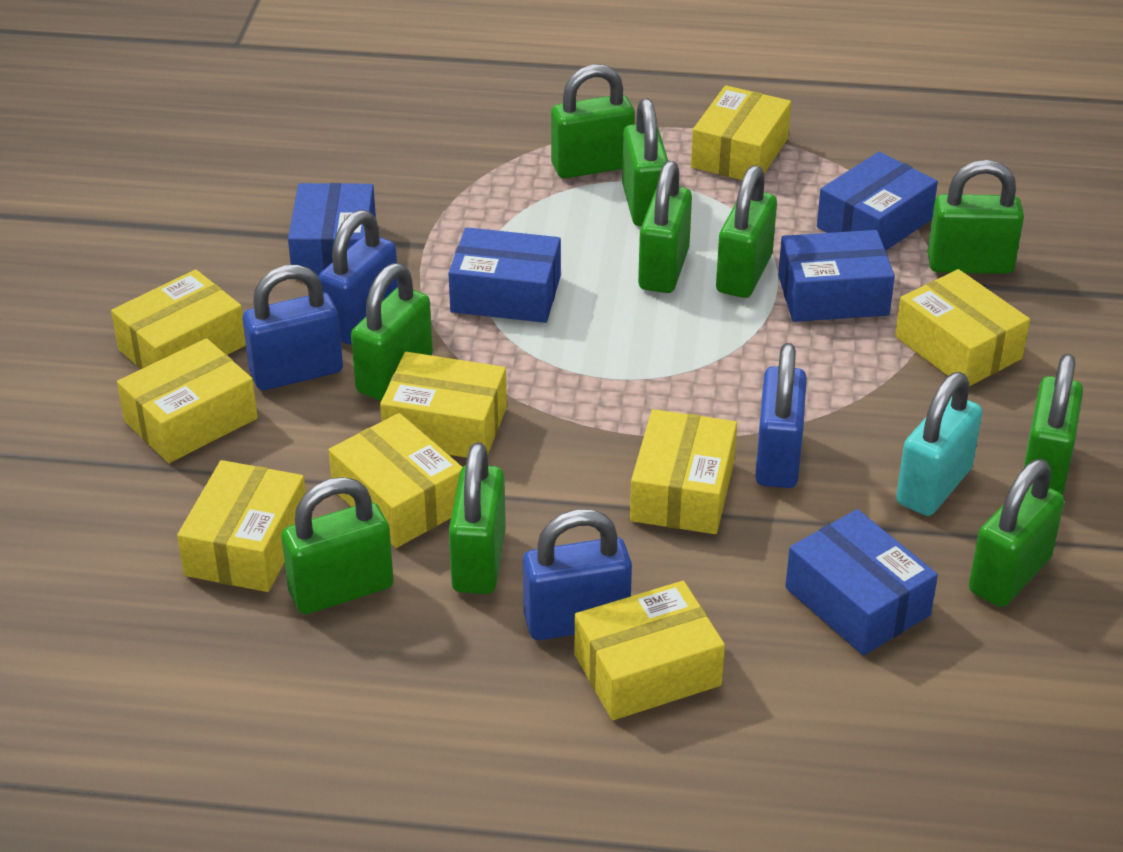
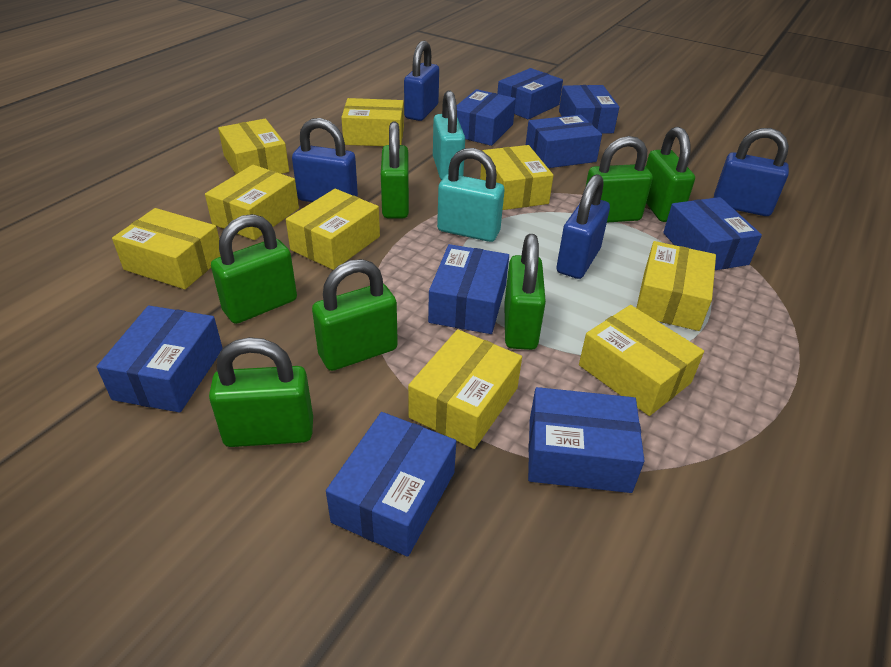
blue box: 5 -> 9
green padlock: 10 -> 7
turquoise padlock: 1 -> 2

